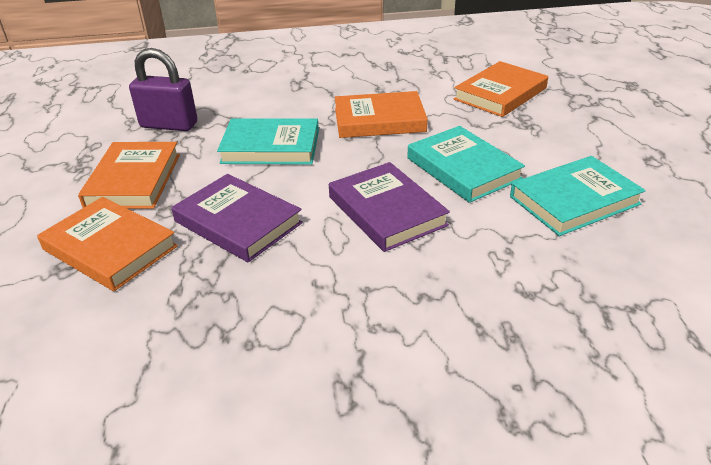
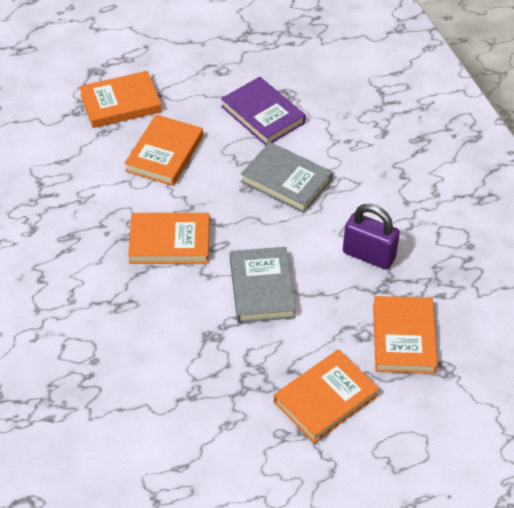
grey book: 0 -> 2
orange book: 4 -> 5
purple book: 2 -> 1
turquoise book: 3 -> 0

